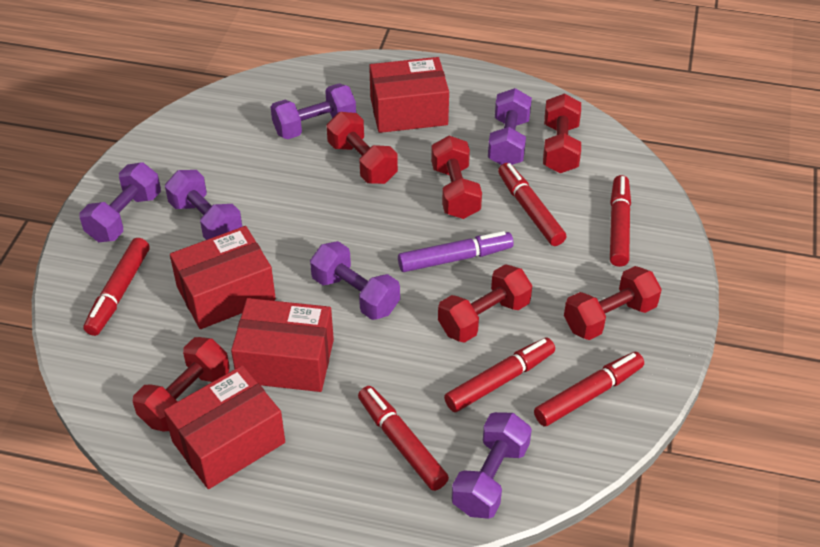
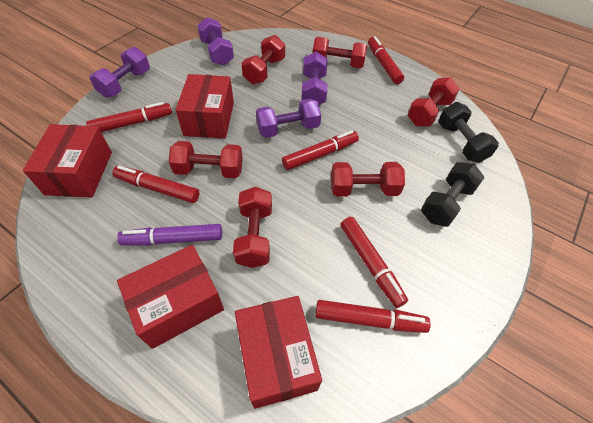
black dumbbell: 0 -> 2
purple dumbbell: 6 -> 4

